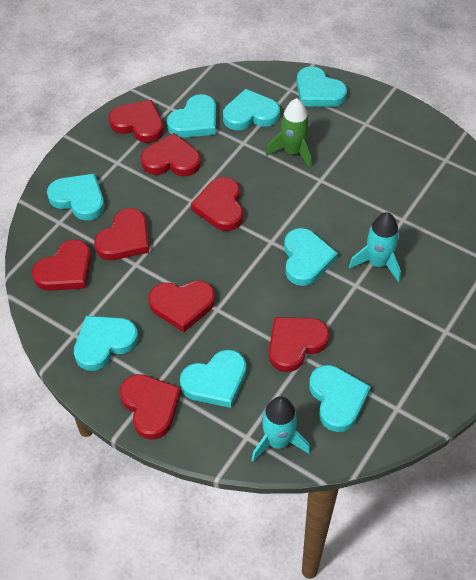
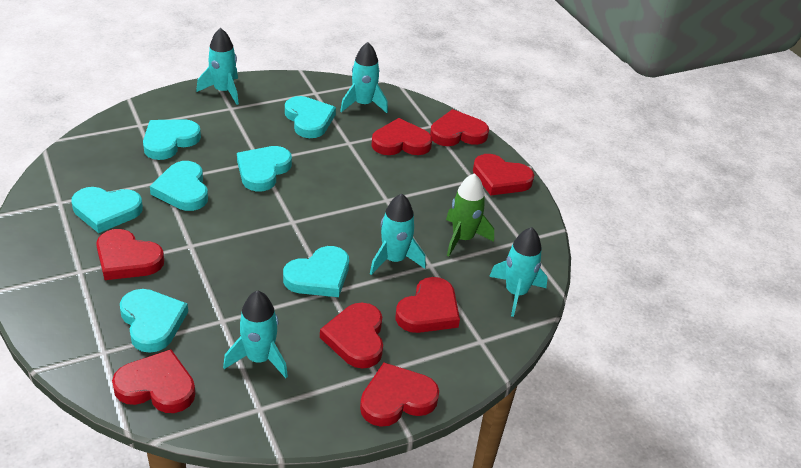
turquoise heart: 8 -> 7
turquoise rocket: 2 -> 5

